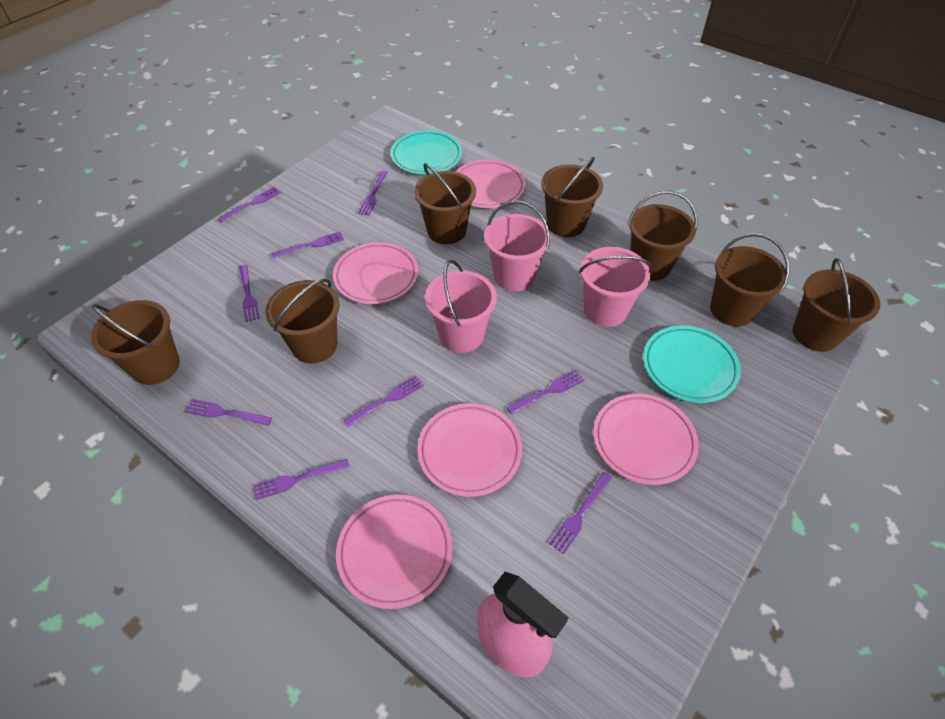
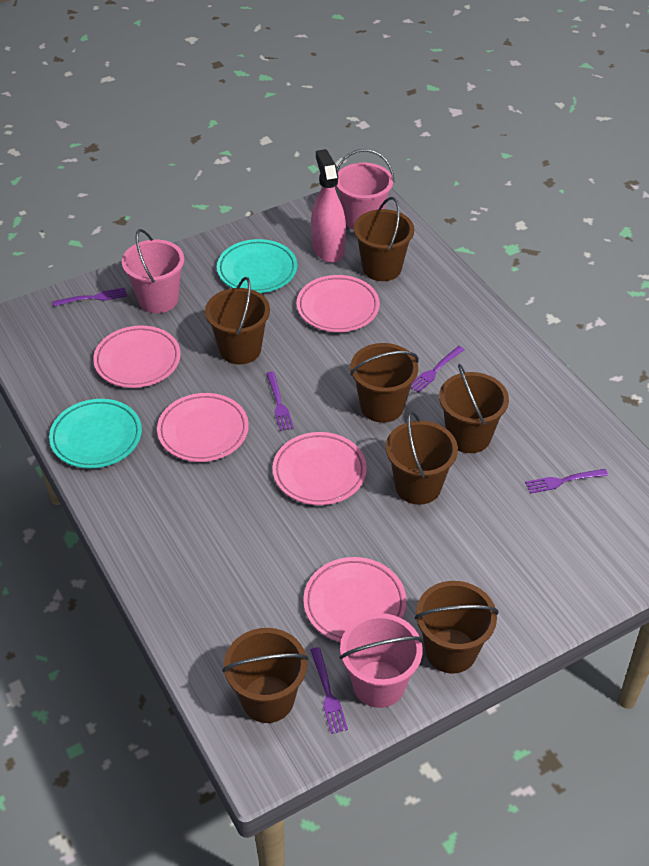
purple fork: 9 -> 5

